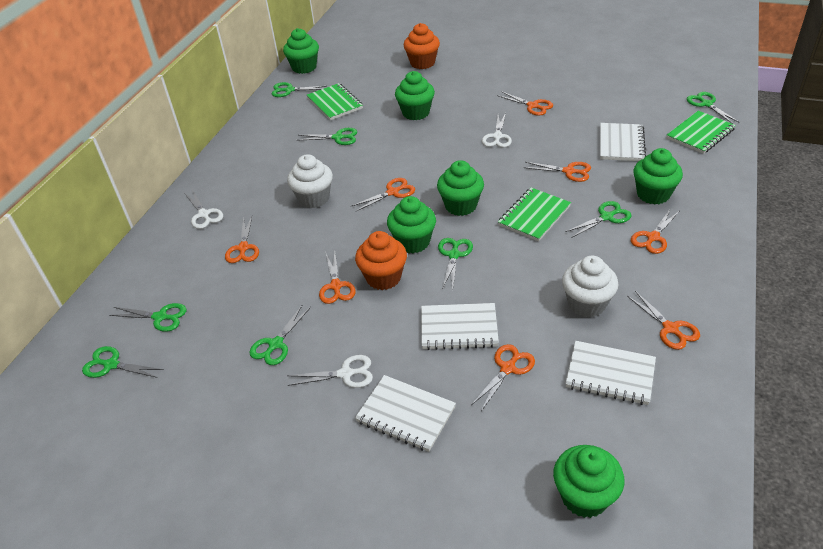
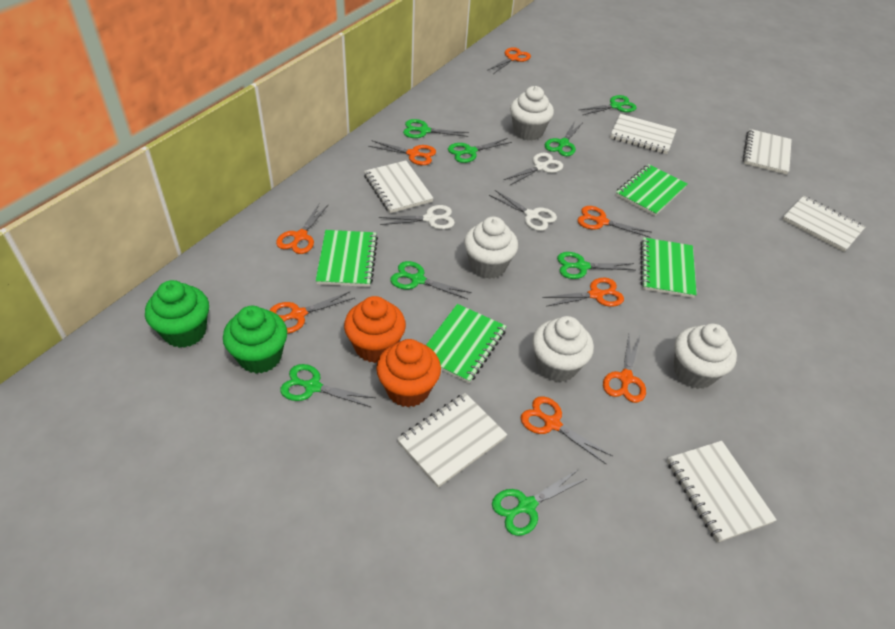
green cupcake: 6 -> 2
green notebook: 3 -> 4
white cupcake: 2 -> 4
white notebook: 4 -> 6

